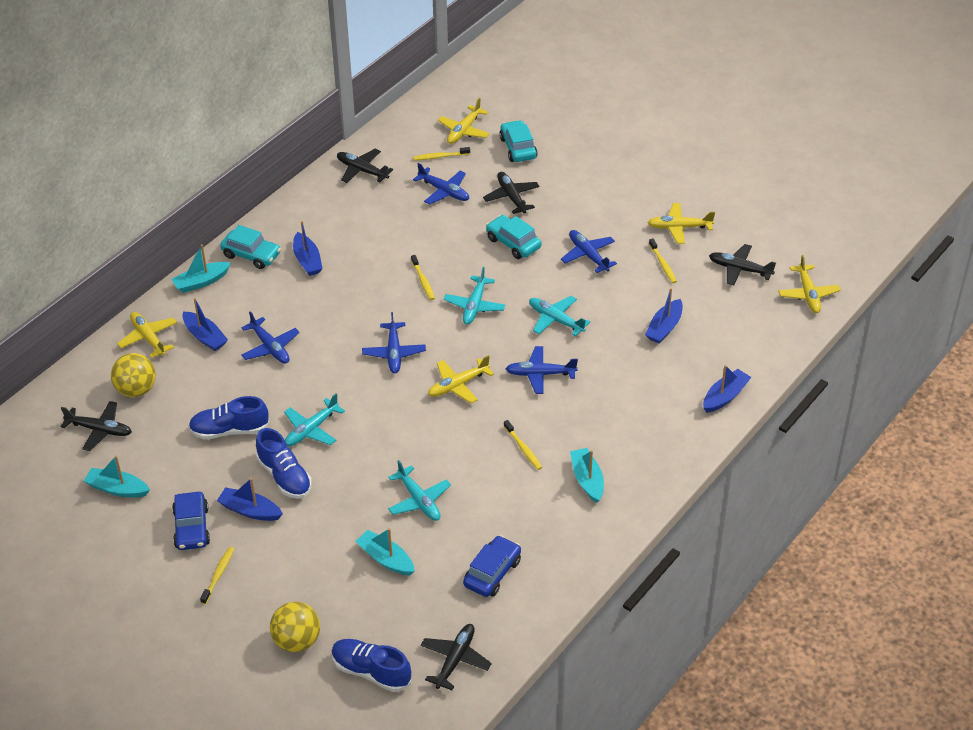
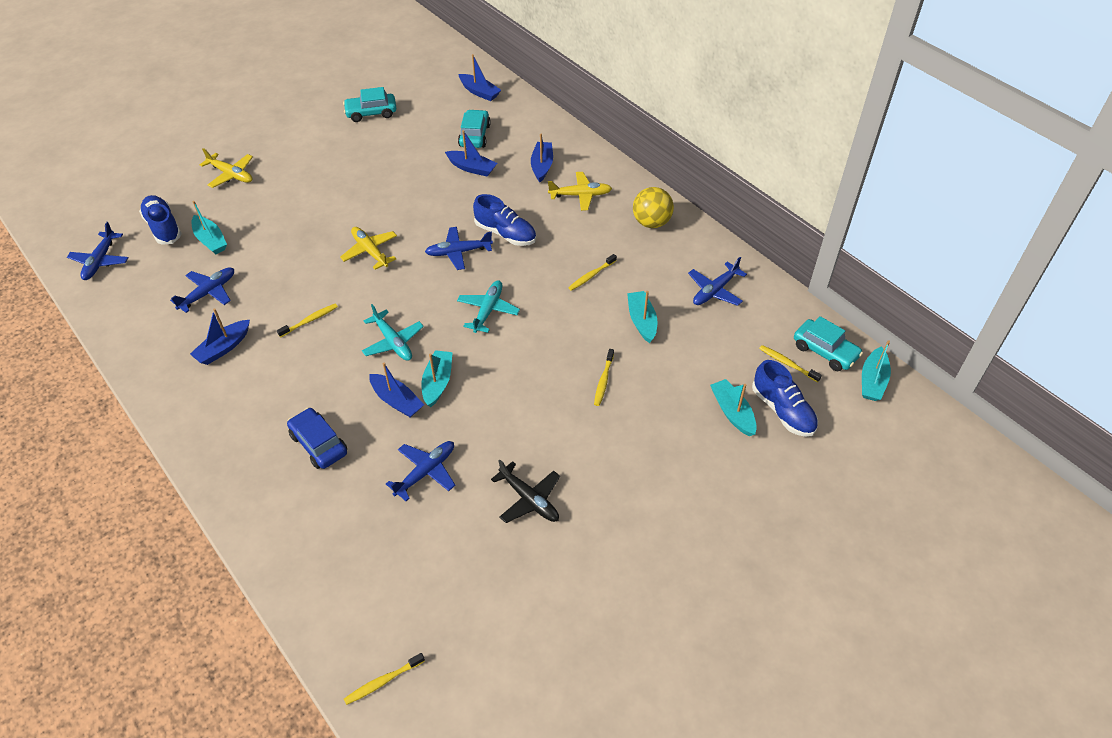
black plane: 5 -> 1
blue car: 2 -> 1
turquoise boat: 4 -> 5
turquoise plane: 4 -> 2
yellow ball: 2 -> 1
yellow plane: 5 -> 3

